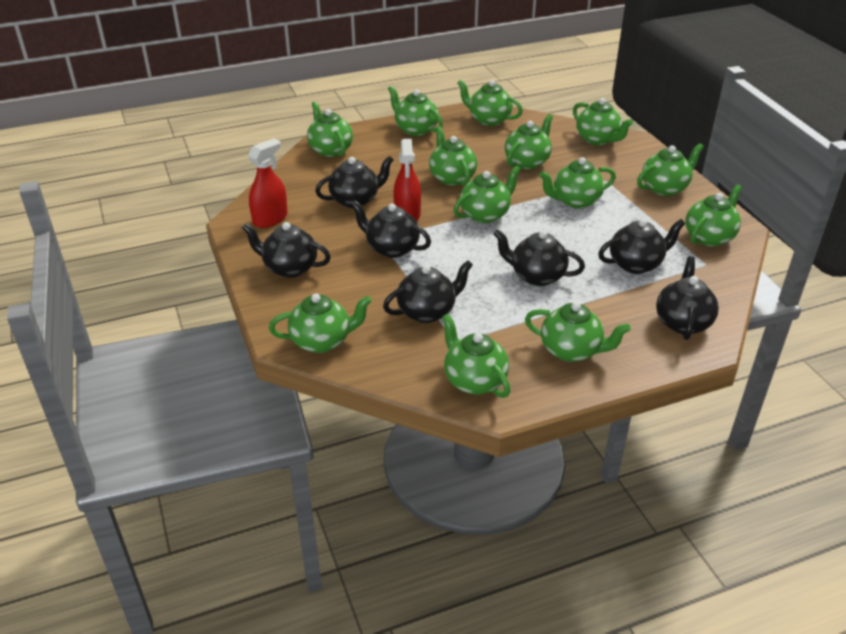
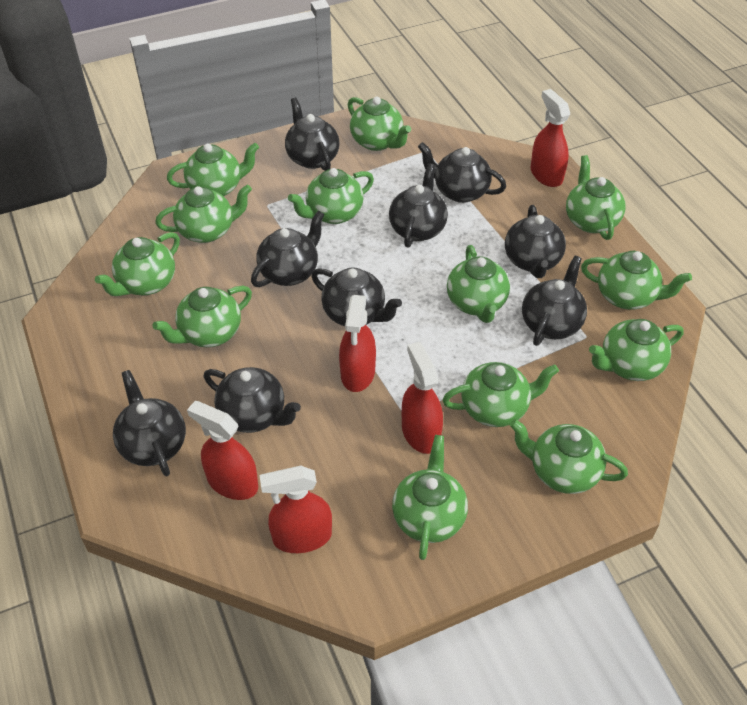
black teapot: 7 -> 9
red spray bottle: 2 -> 5

